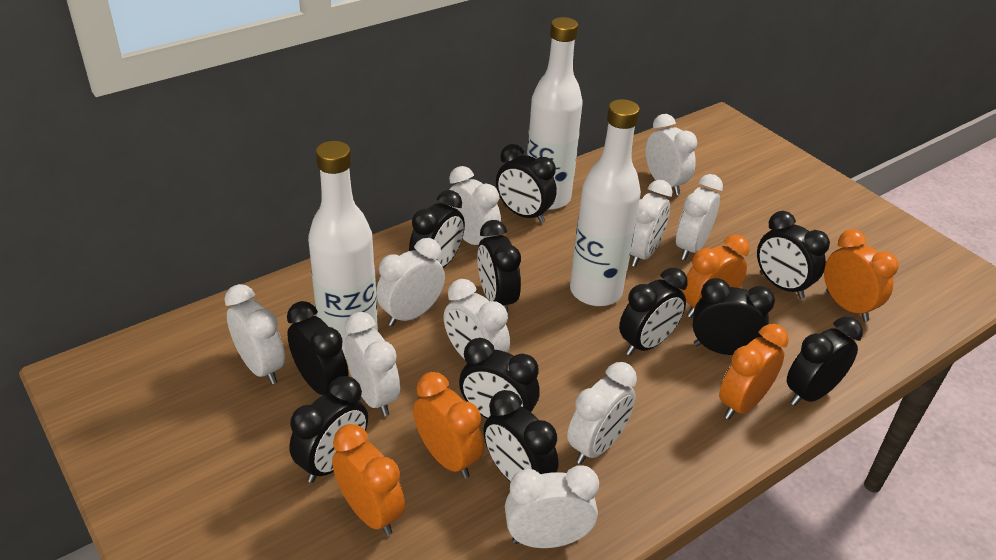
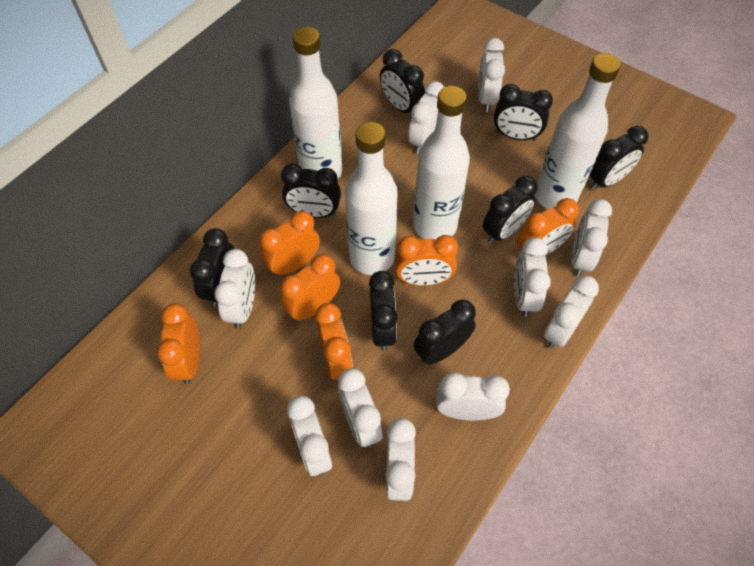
black clock: 11 -> 8
orange clock: 5 -> 6
white bottle: 3 -> 4

